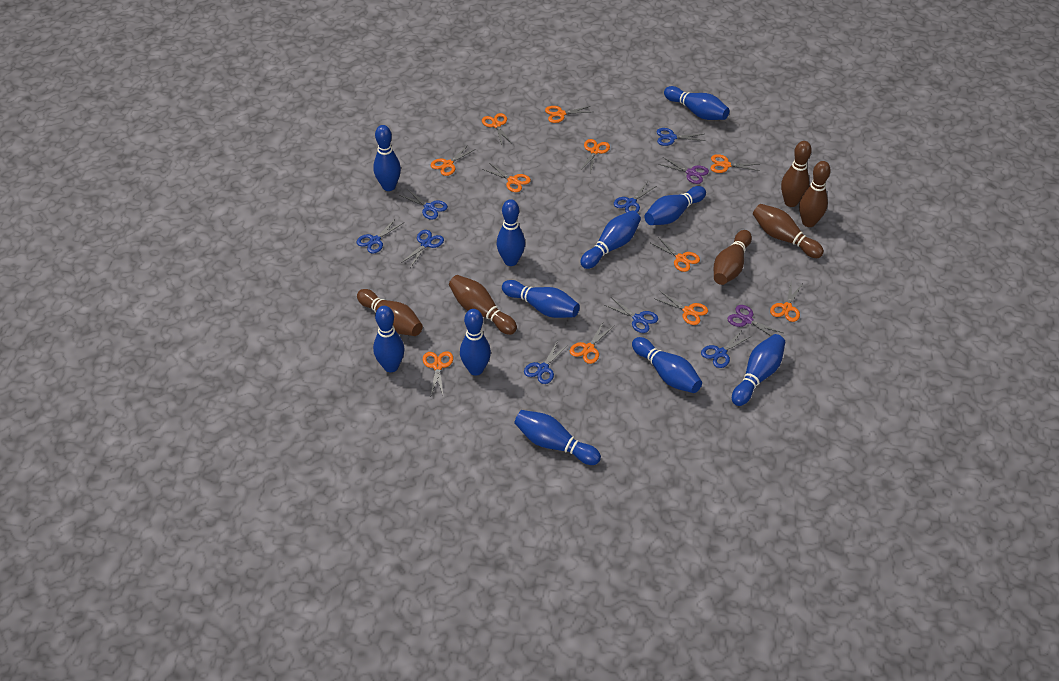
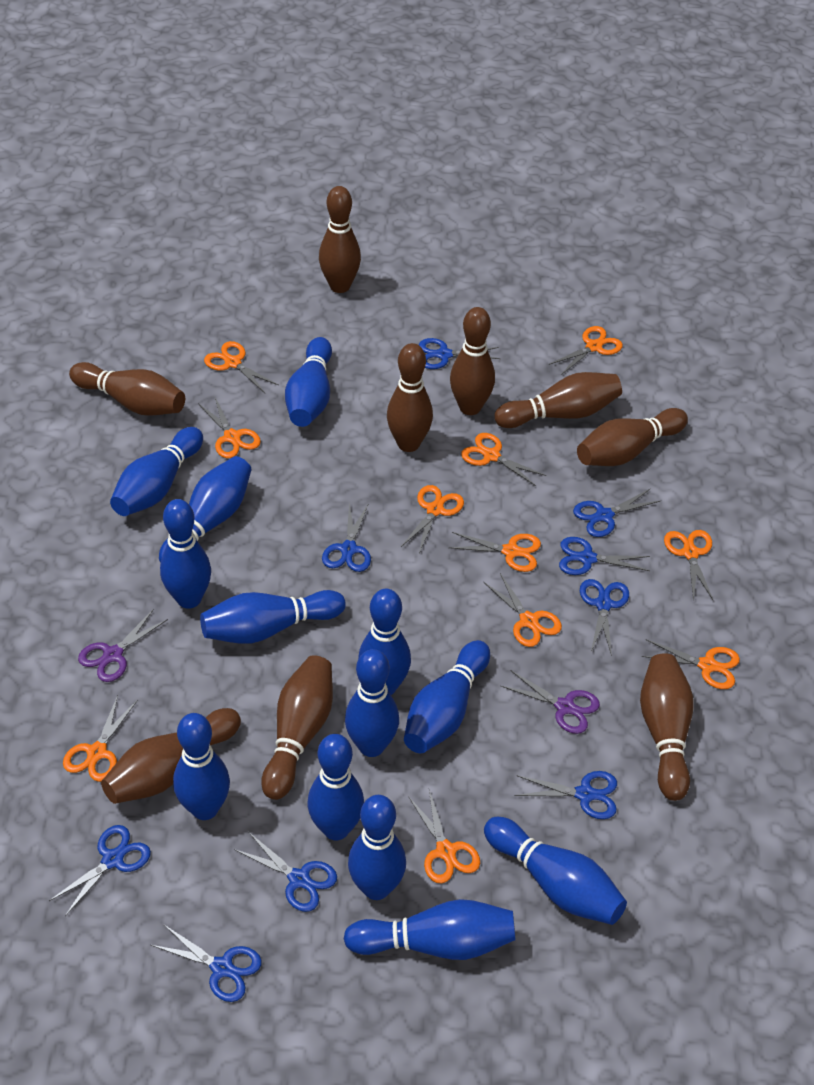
blue bowling pin: 11 -> 13
blue scissors: 8 -> 9
brown bowling pin: 6 -> 9

